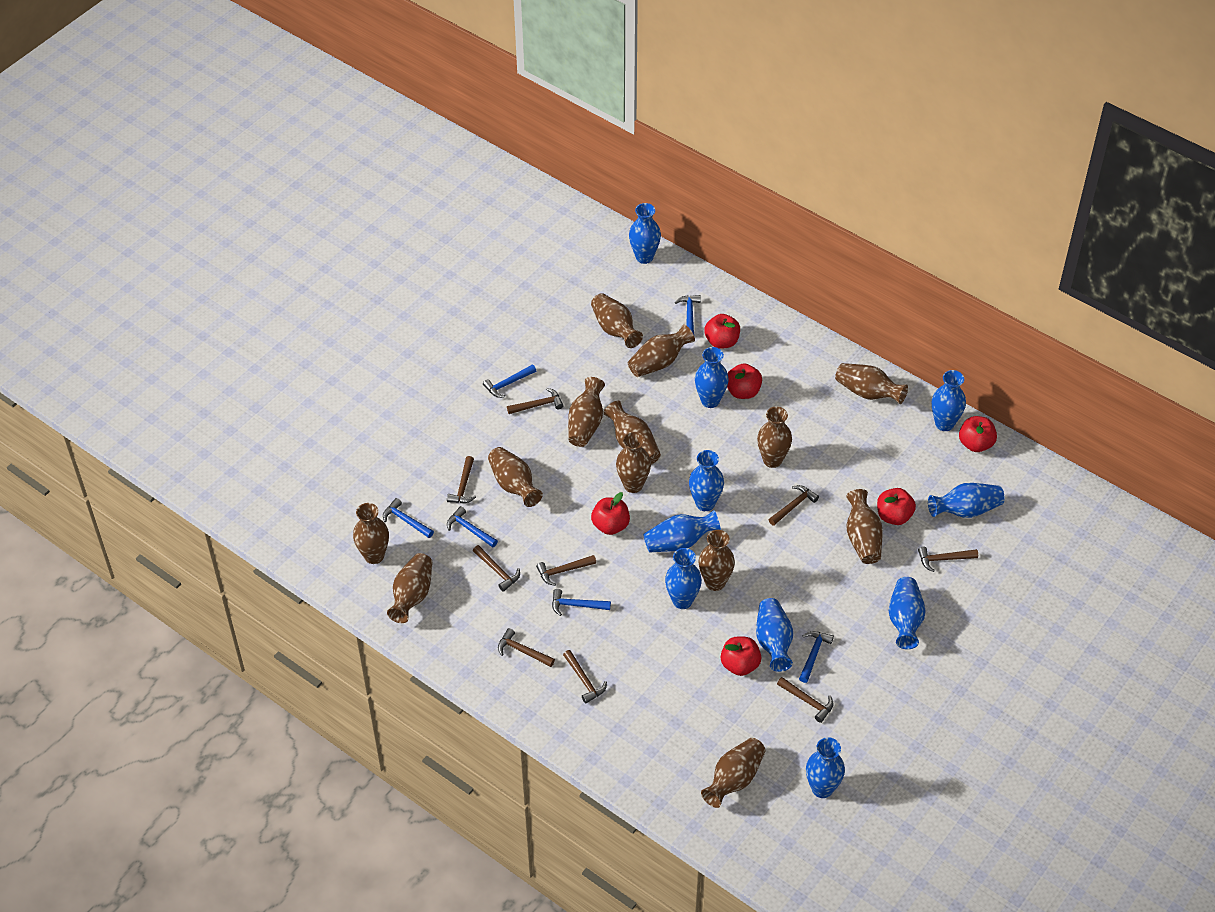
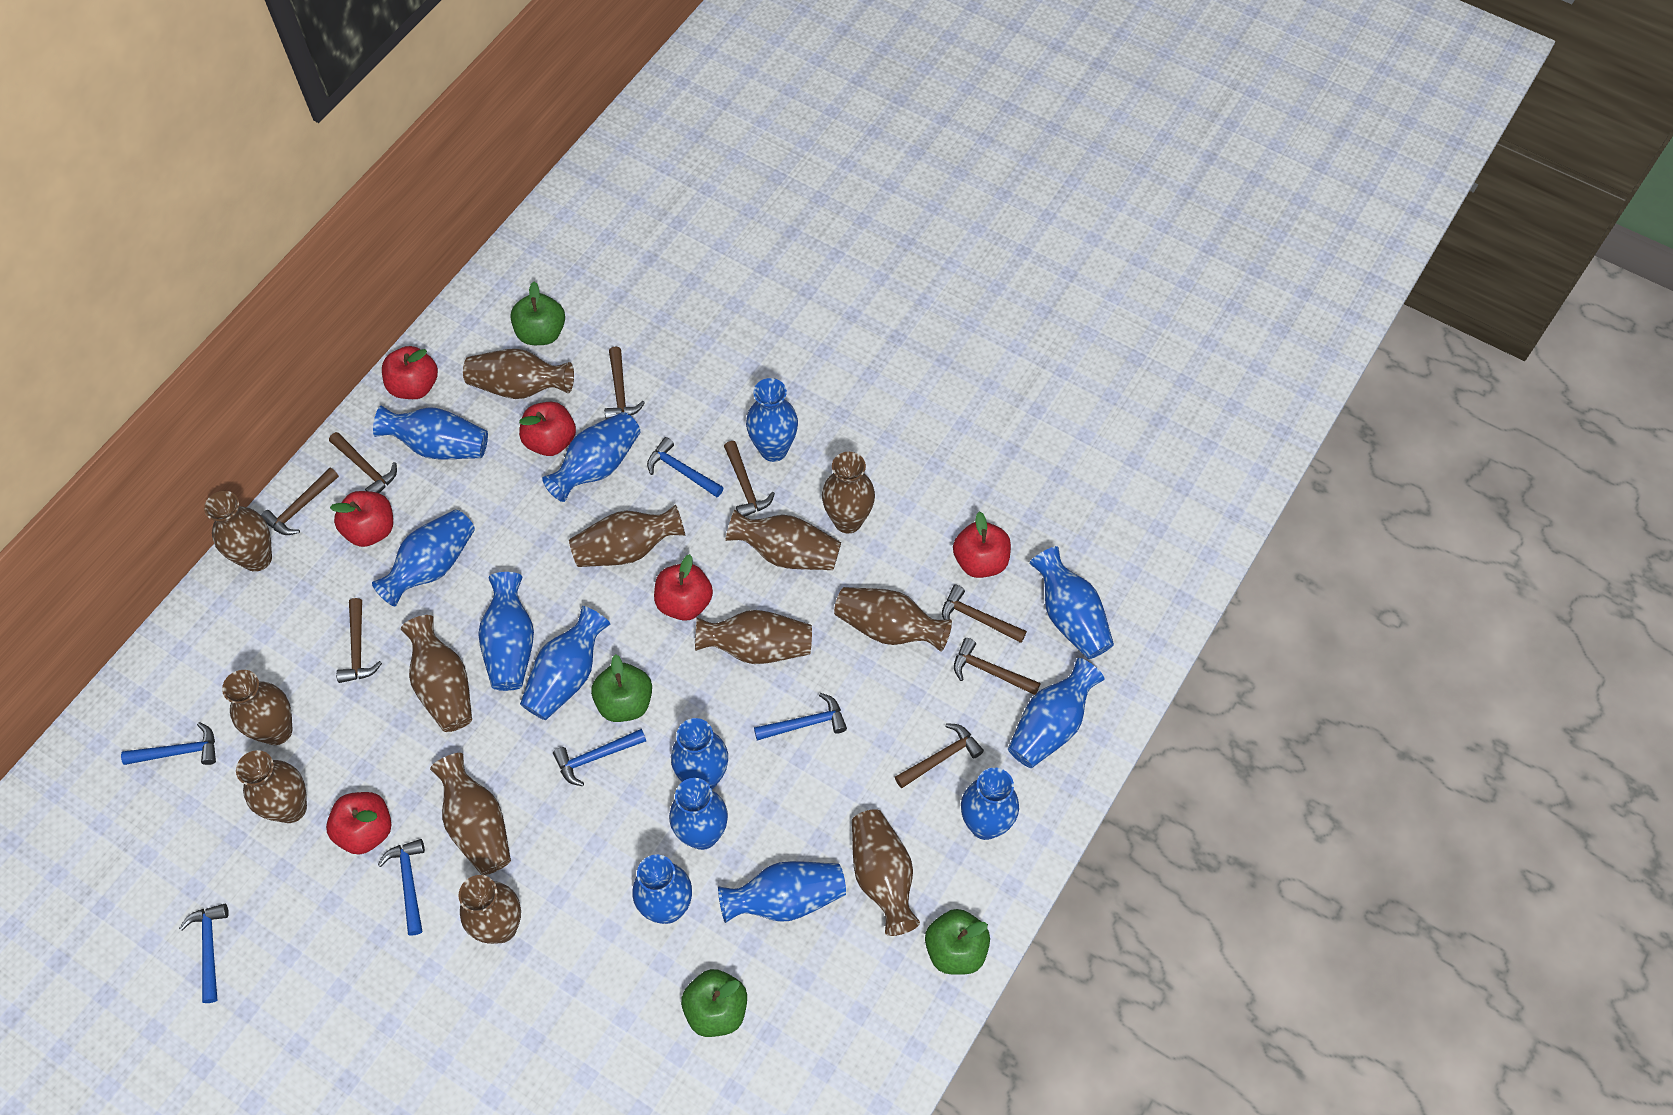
blue vase: 10 -> 13
brown hammer: 9 -> 8
green apple: 0 -> 4

